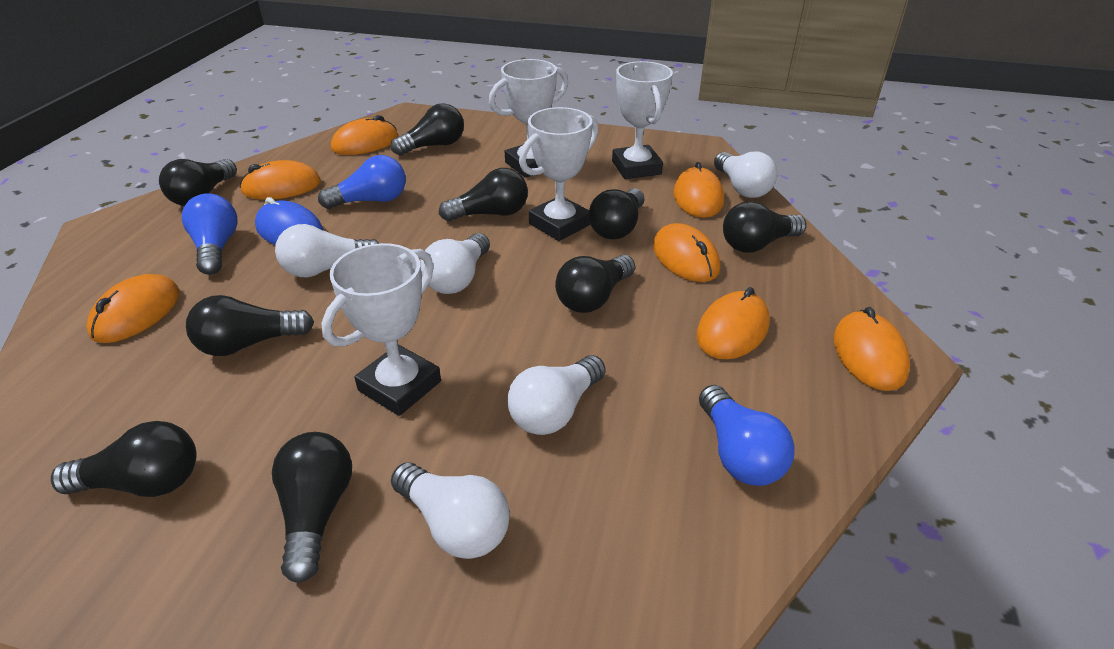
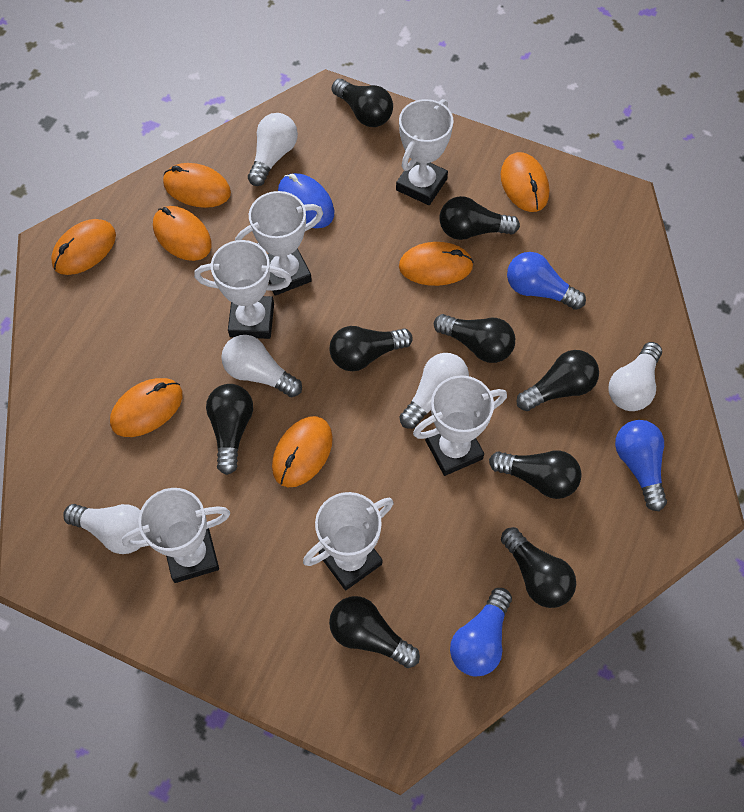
white trophy: 4 -> 6

